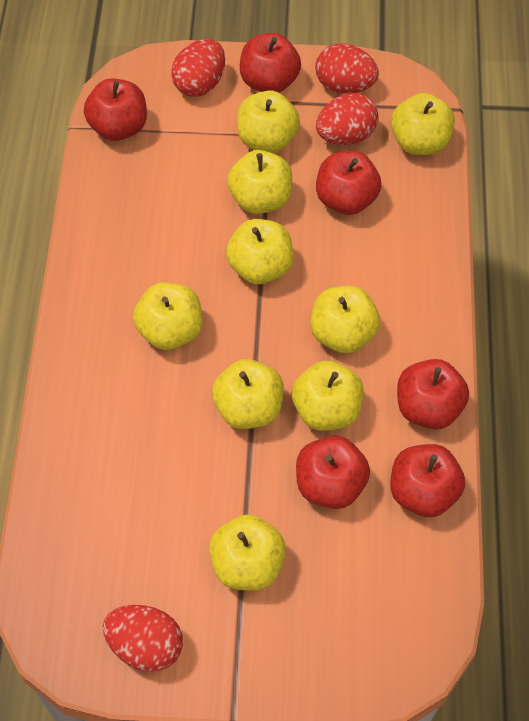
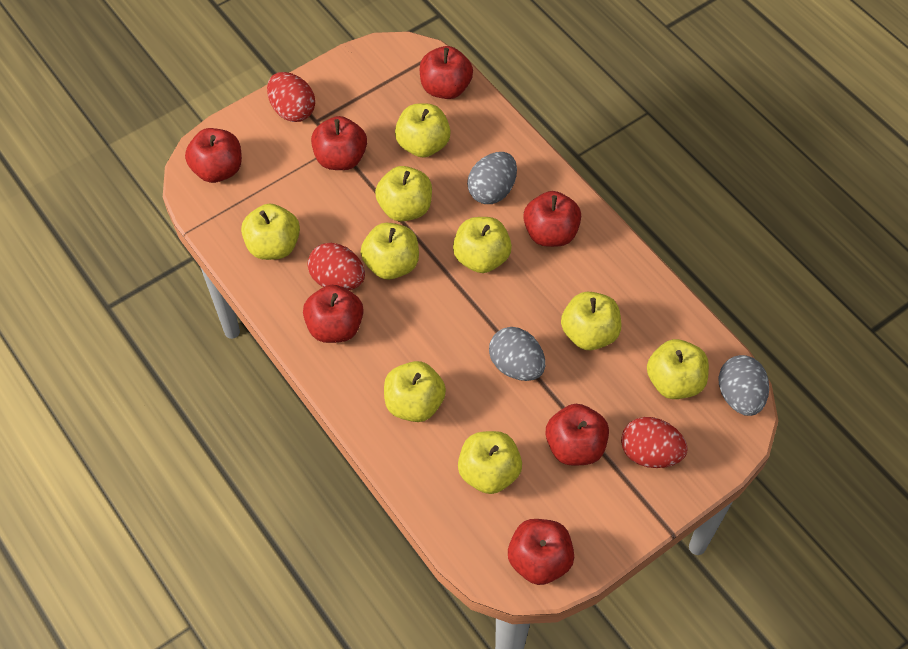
grey egg: 0 -> 3
red apple: 6 -> 7
red egg: 4 -> 3

